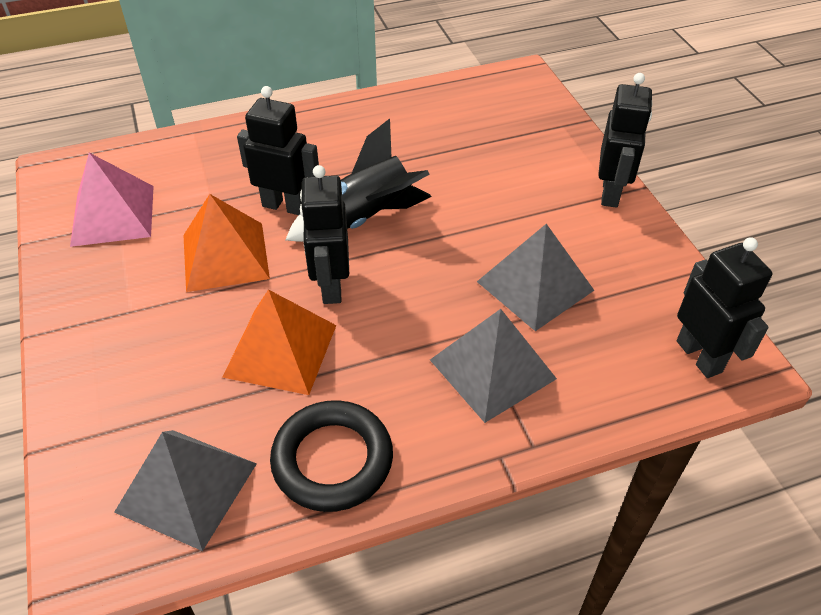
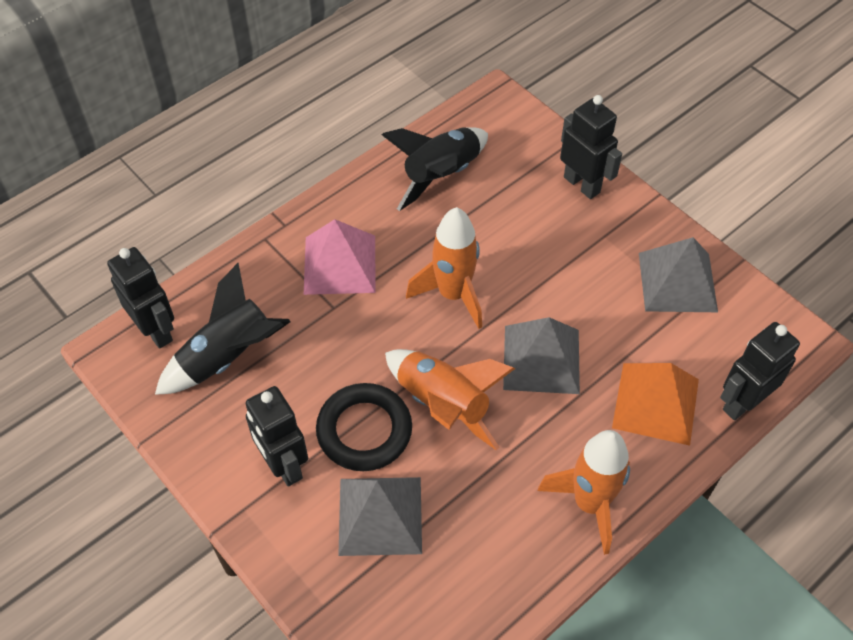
black rocket: 1 -> 2
orange pyramid: 2 -> 1
orange rocket: 0 -> 3

